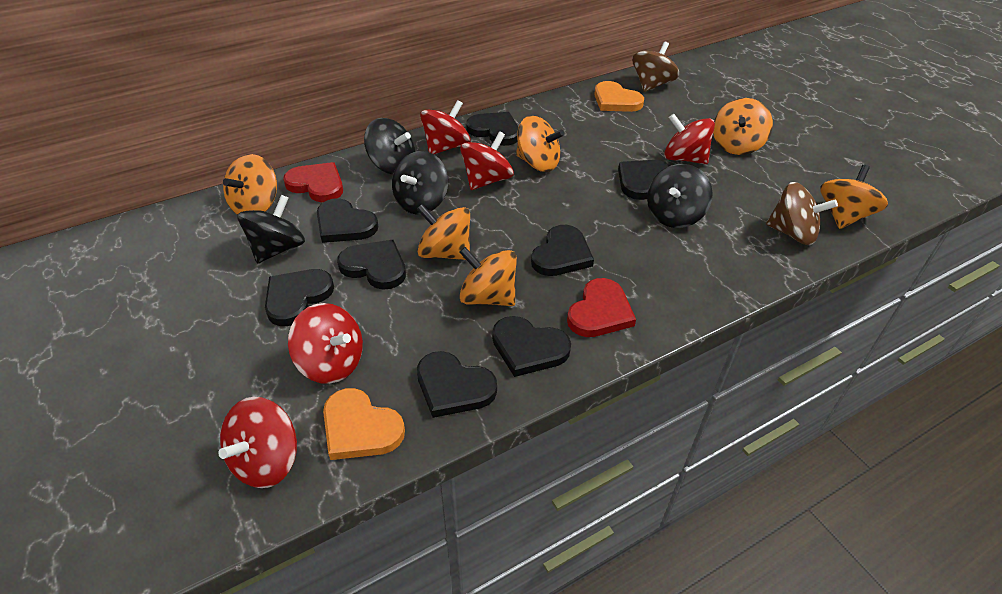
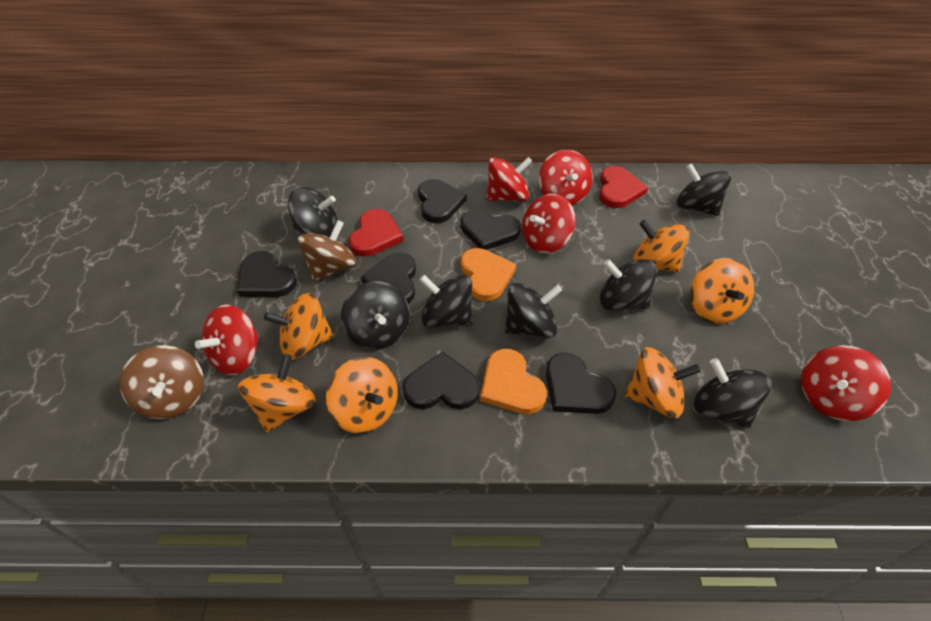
black heart: 8 -> 6
black spinning top: 4 -> 7

